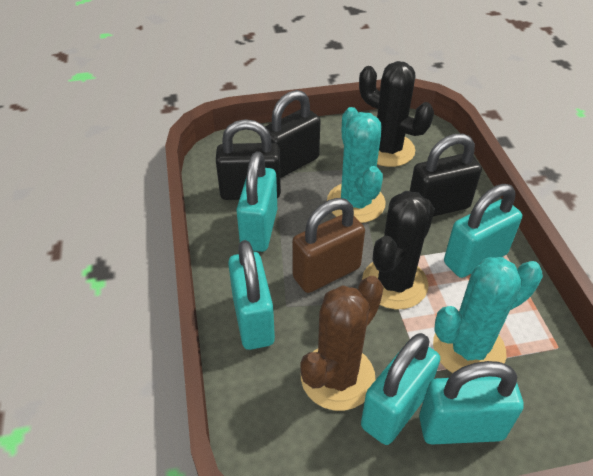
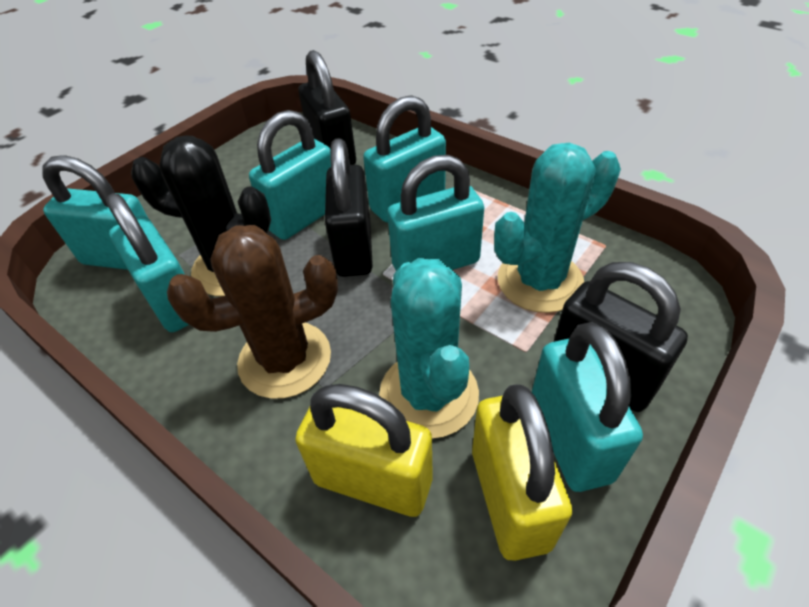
black cactus: 2 -> 1
brown padlock: 1 -> 0
turquoise padlock: 5 -> 6
yellow padlock: 0 -> 2

